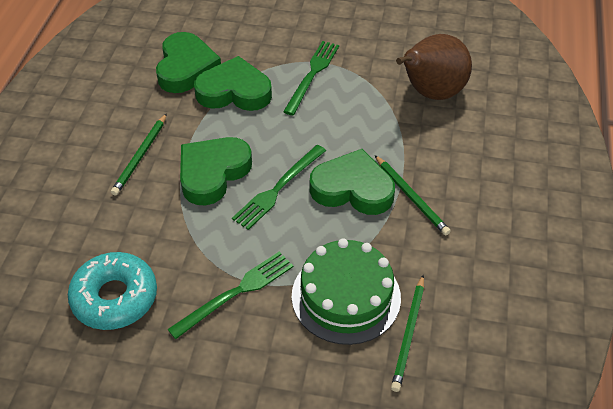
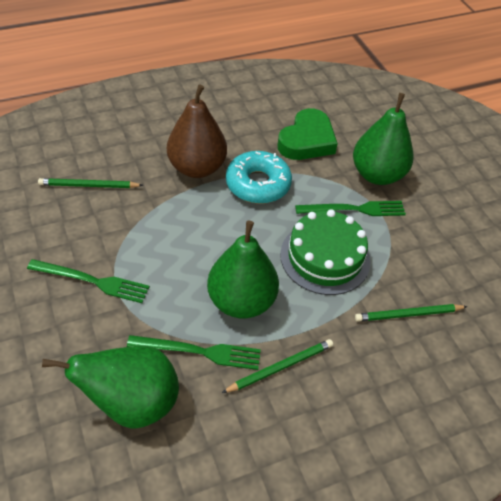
green heart: 4 -> 1
green pear: 0 -> 3

